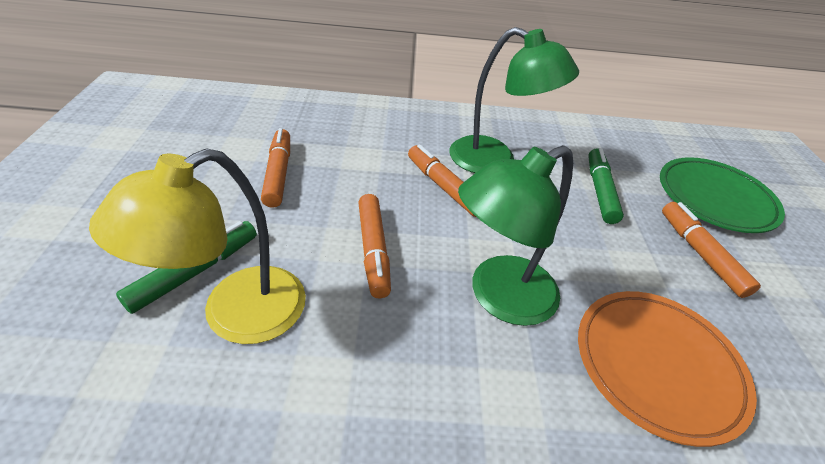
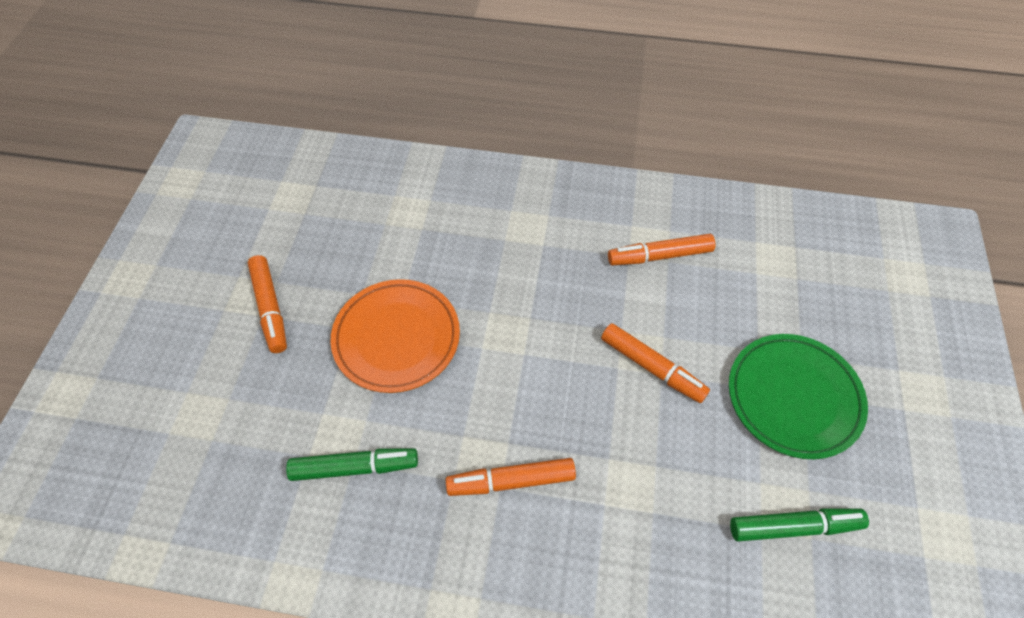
green lamp: 2 -> 0
yellow lamp: 1 -> 0

